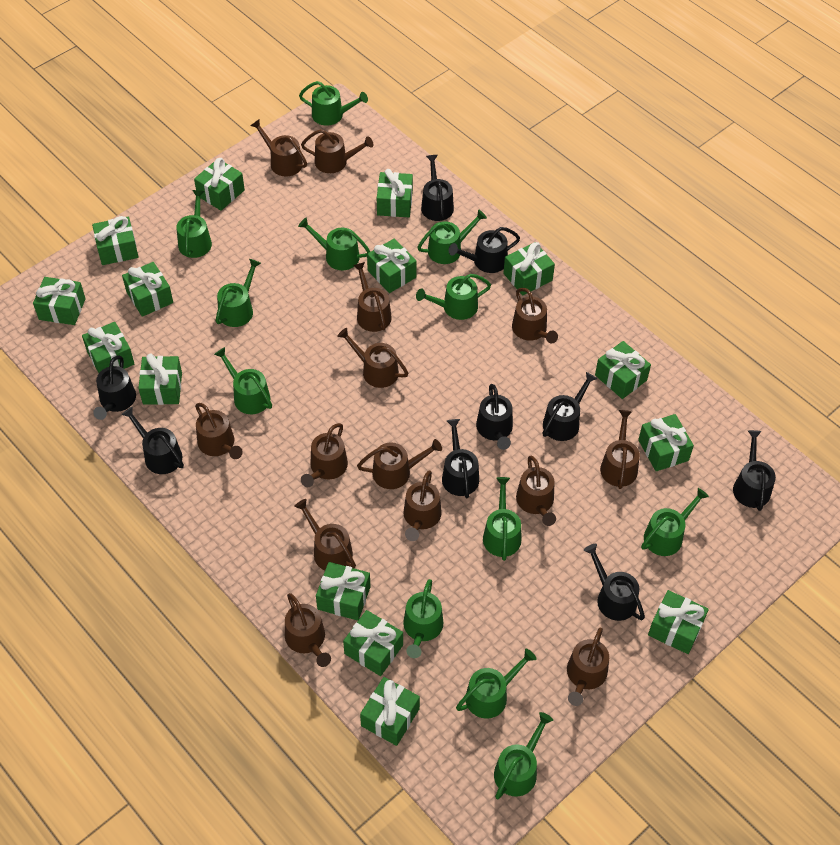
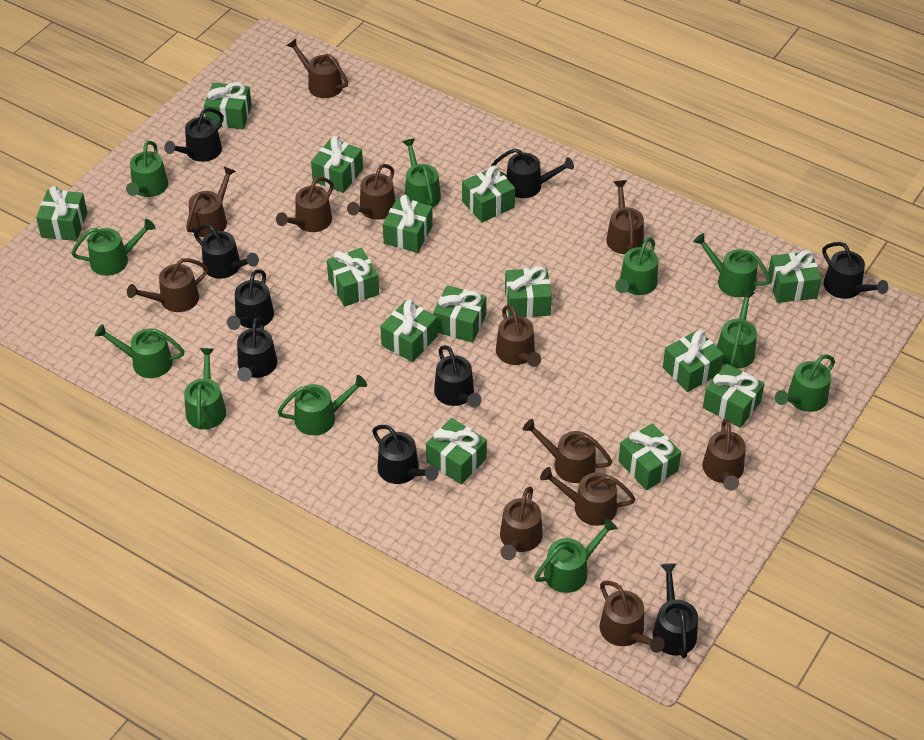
brown watering can: 14 -> 12
green gift: 15 -> 14
green watering can: 12 -> 11

